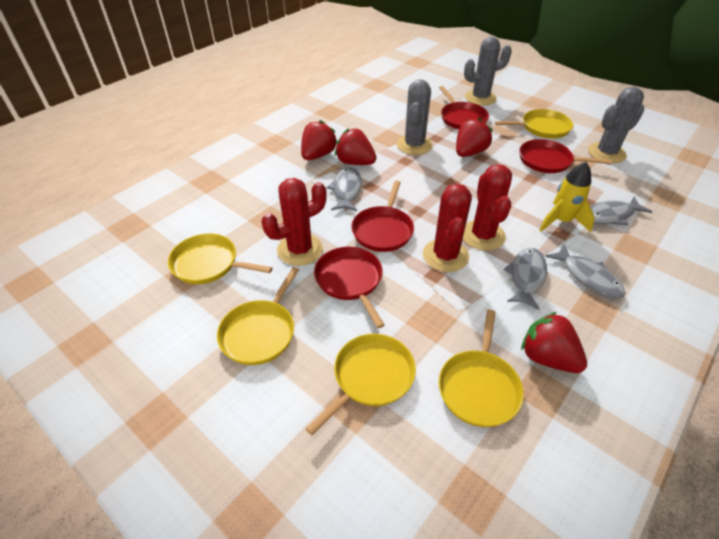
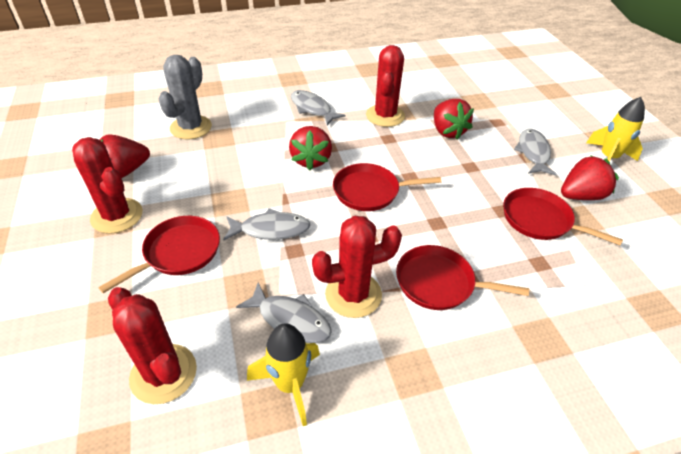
grey cactus: 3 -> 1
red cactus: 3 -> 4
yellow pan: 5 -> 0
yellow rocket: 1 -> 2

